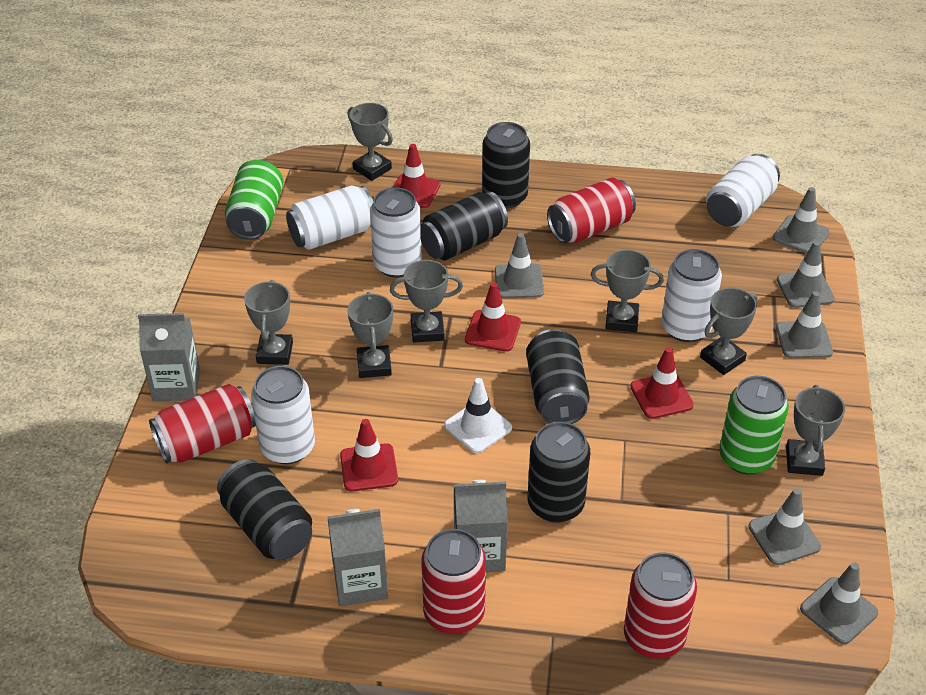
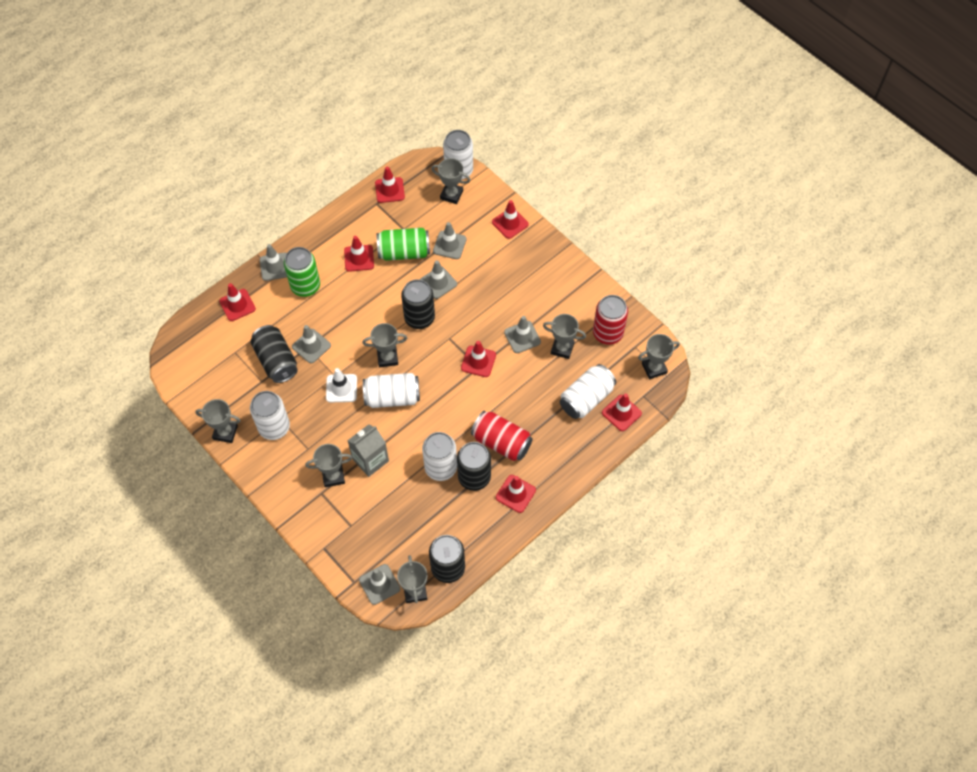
black can: 5 -> 4
grey carton: 3 -> 1
red can: 4 -> 2
red traffic cone: 4 -> 7

